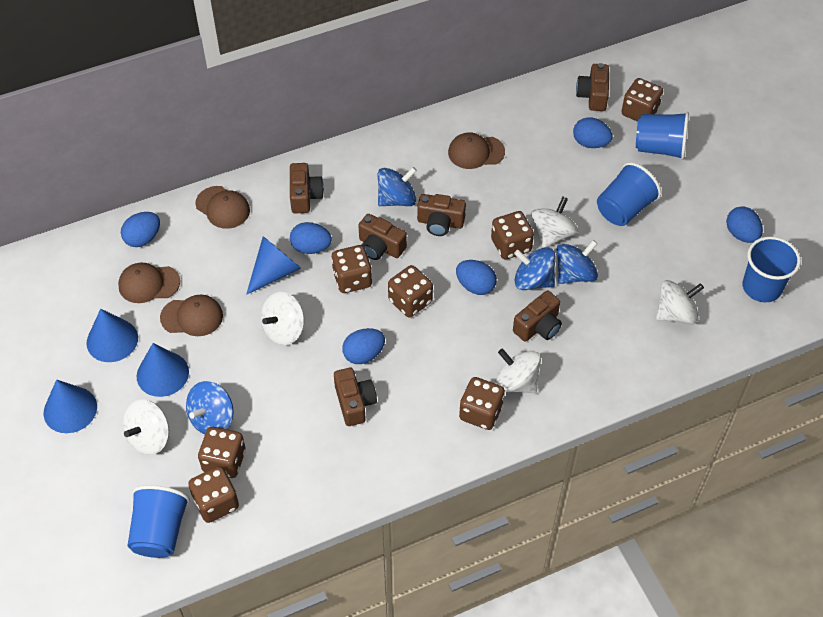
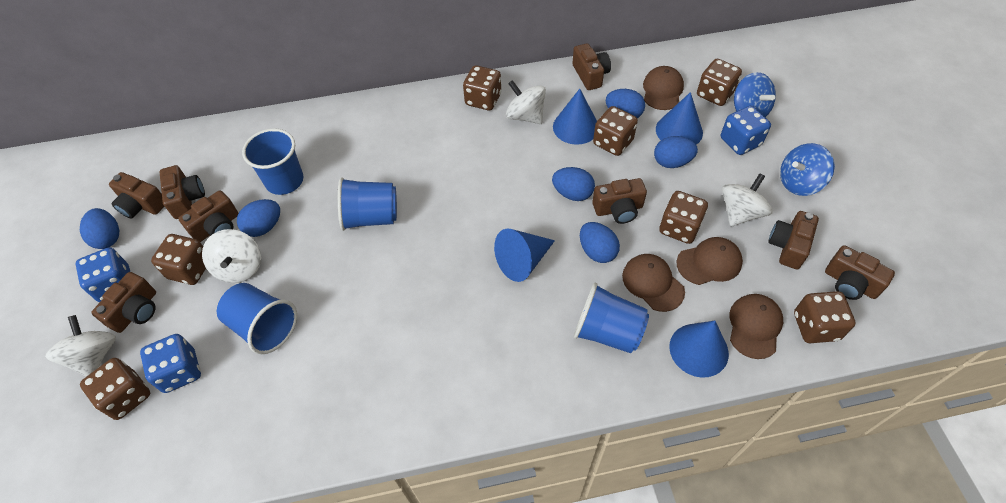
blue dice: 0 -> 3
blue spinning top: 4 -> 2
brown camera: 6 -> 8
white spinning top: 5 -> 4

